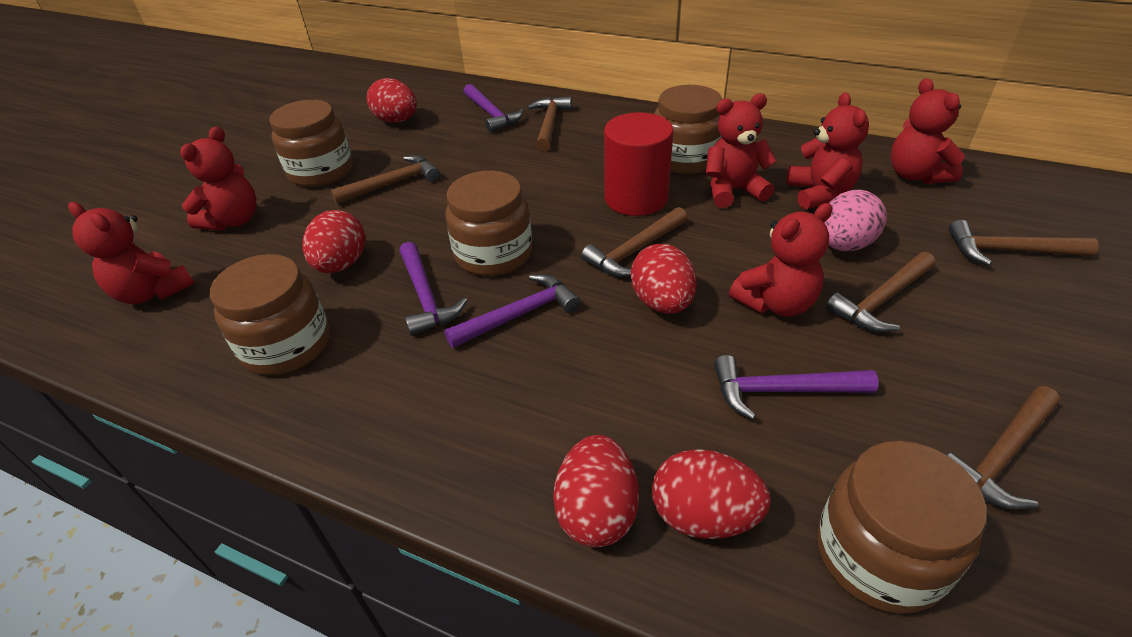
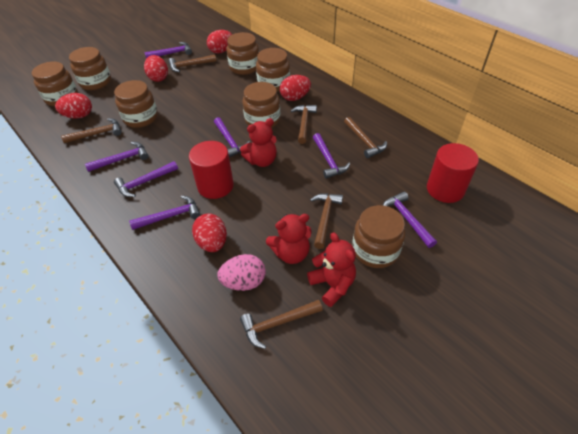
brown jar: 5 -> 7
purple hammer: 4 -> 7
red cylinder: 1 -> 2
red teddy bear: 6 -> 3

